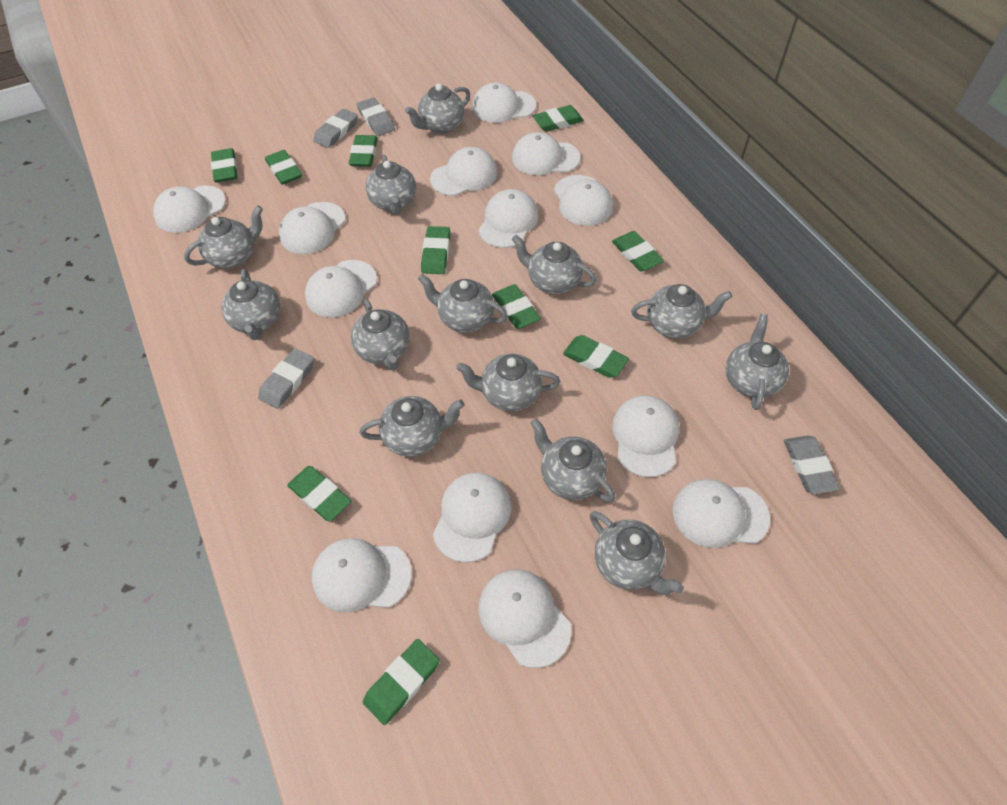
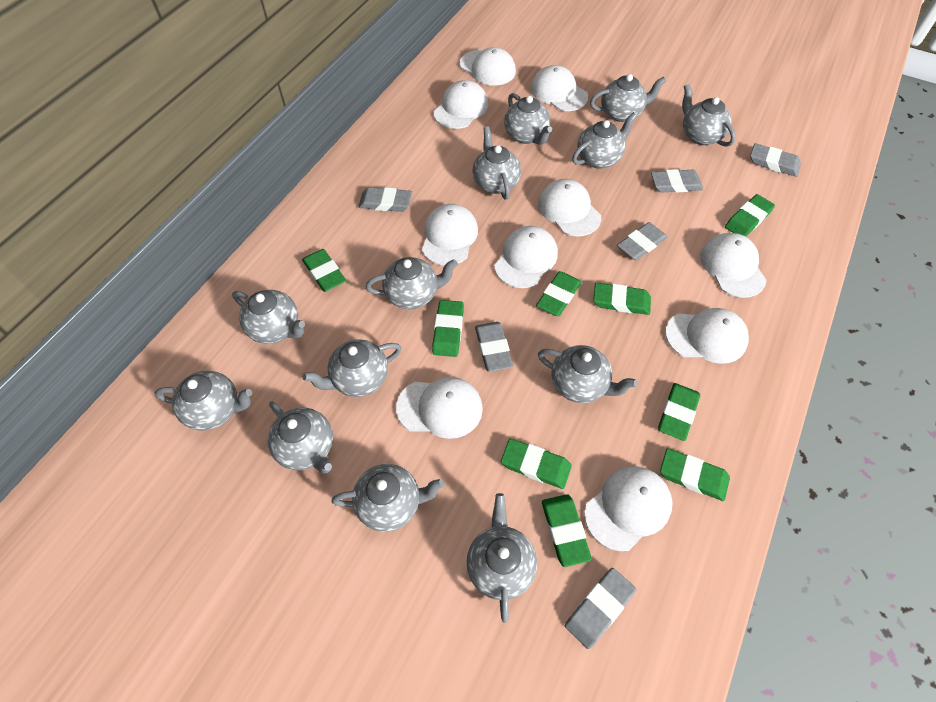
green eraser: 10 -> 9
grey eraser: 4 -> 6
white cap: 13 -> 10

